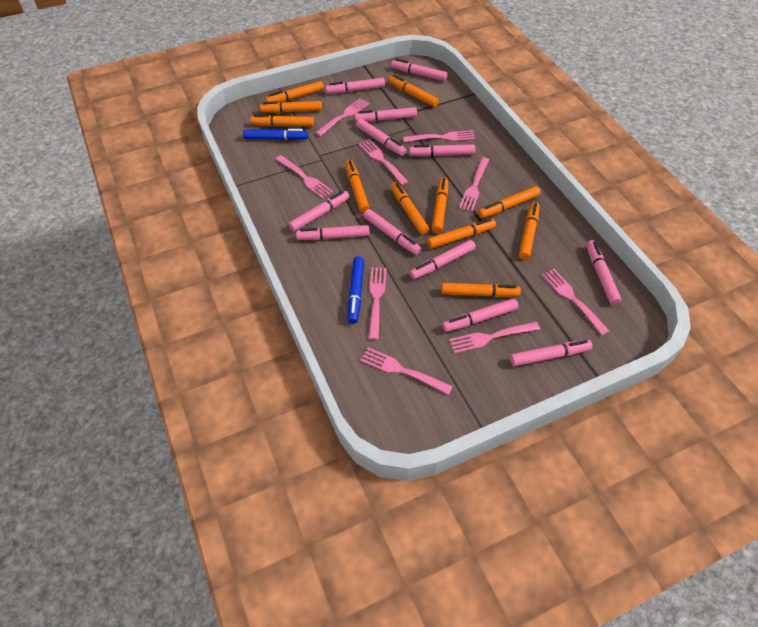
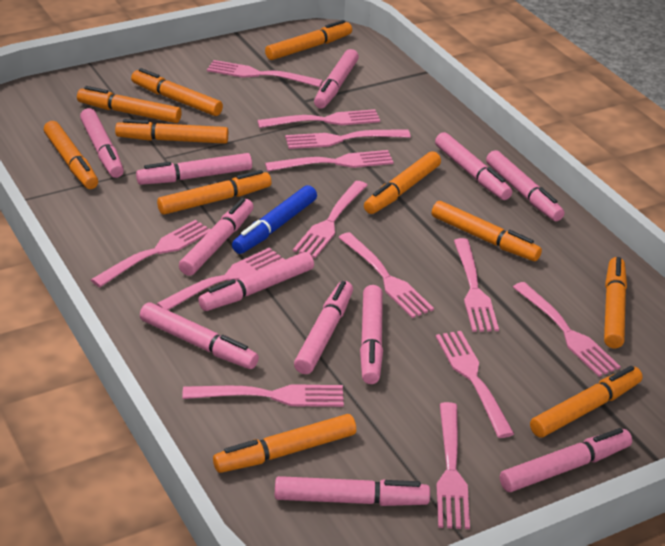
blue marker: 2 -> 1
pink fork: 9 -> 13

